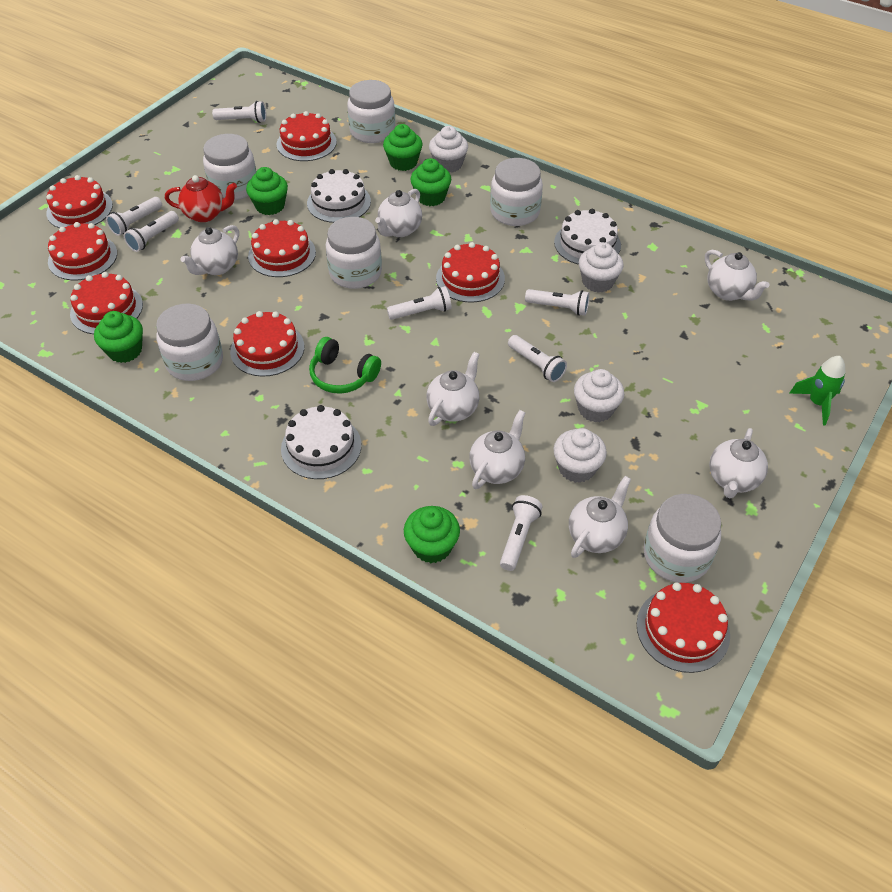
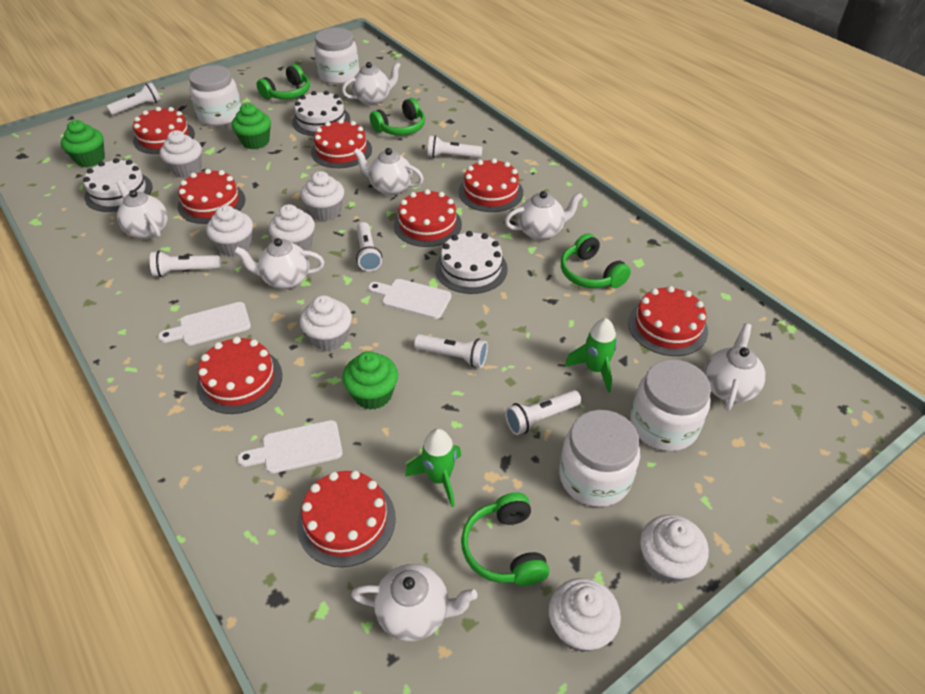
green cupcake: 5 -> 3
green headphones: 1 -> 4
green rocket: 1 -> 2
red teapot: 1 -> 0
white cupcake: 4 -> 7
white cutting board: 0 -> 3
white flashlight: 7 -> 6
white jar: 6 -> 4

